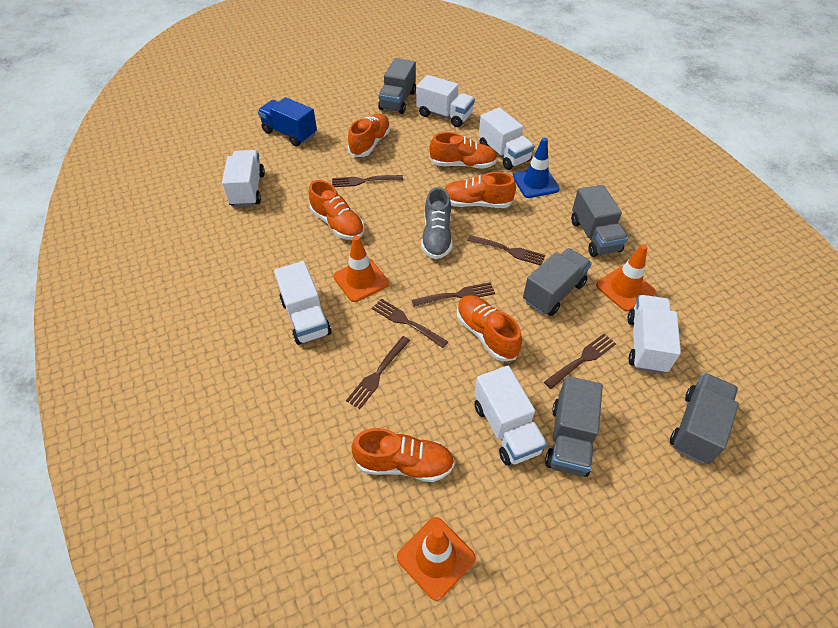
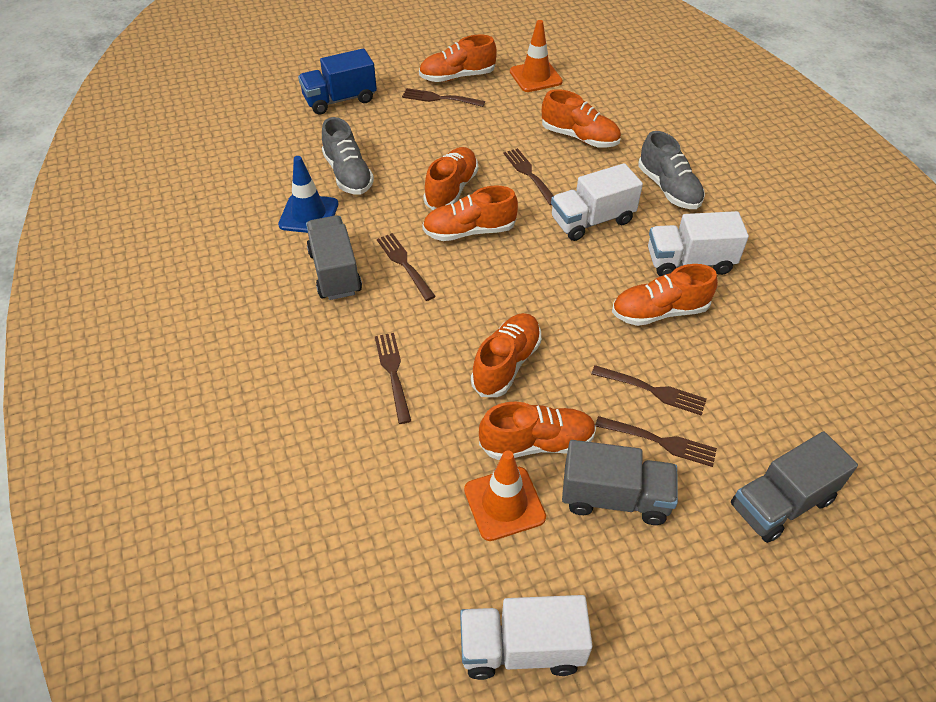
grey shoe: 1 -> 2
grey truck: 5 -> 3
orange shoe: 6 -> 7
orange traffic cone: 3 -> 2
white truck: 6 -> 3

